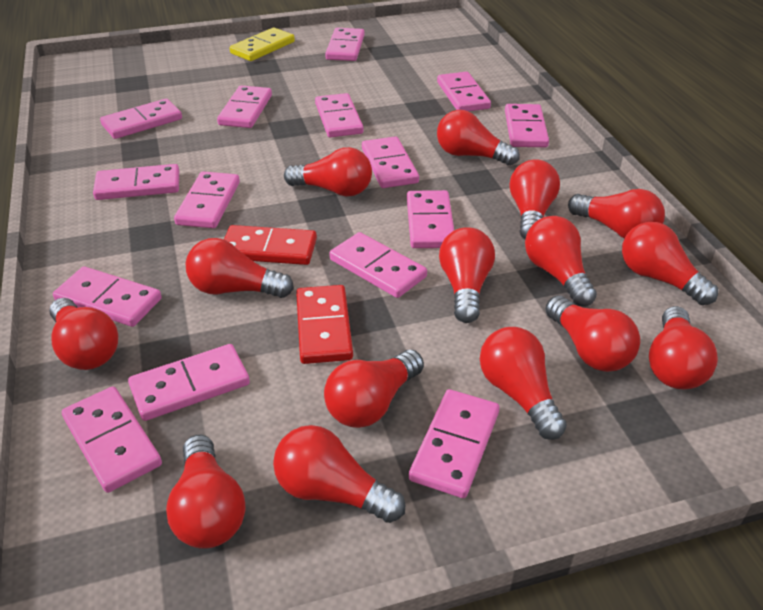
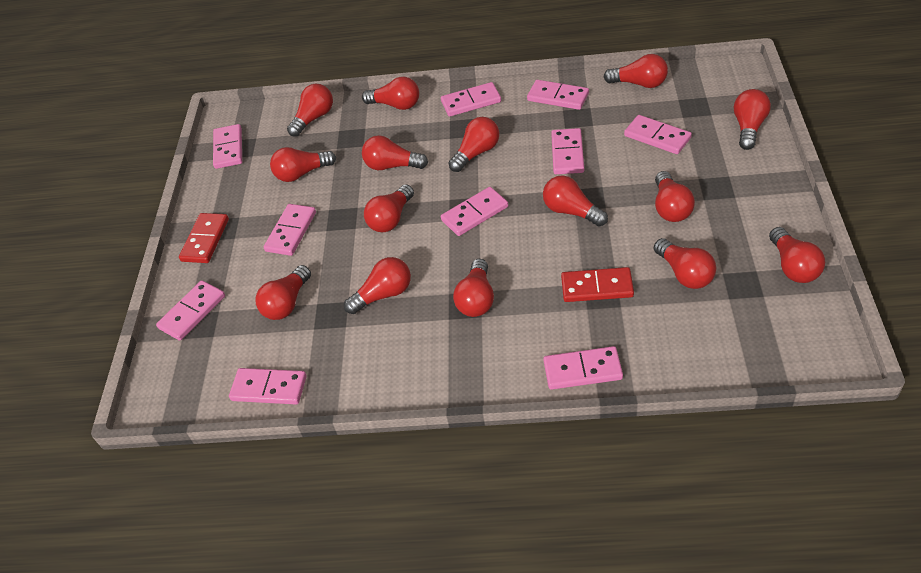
pink domino: 15 -> 10
yellow domino: 1 -> 0

